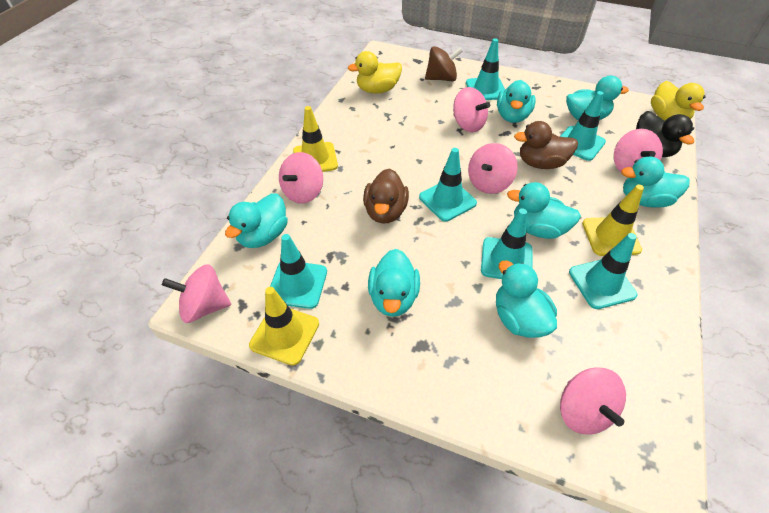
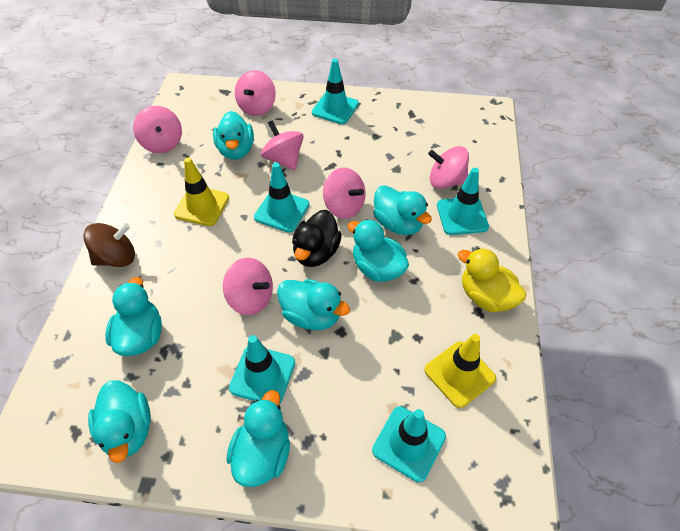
brown duck: 2 -> 0
turquoise traffic cone: 6 -> 5
yellow duck: 2 -> 1
yellow traffic cone: 3 -> 2

